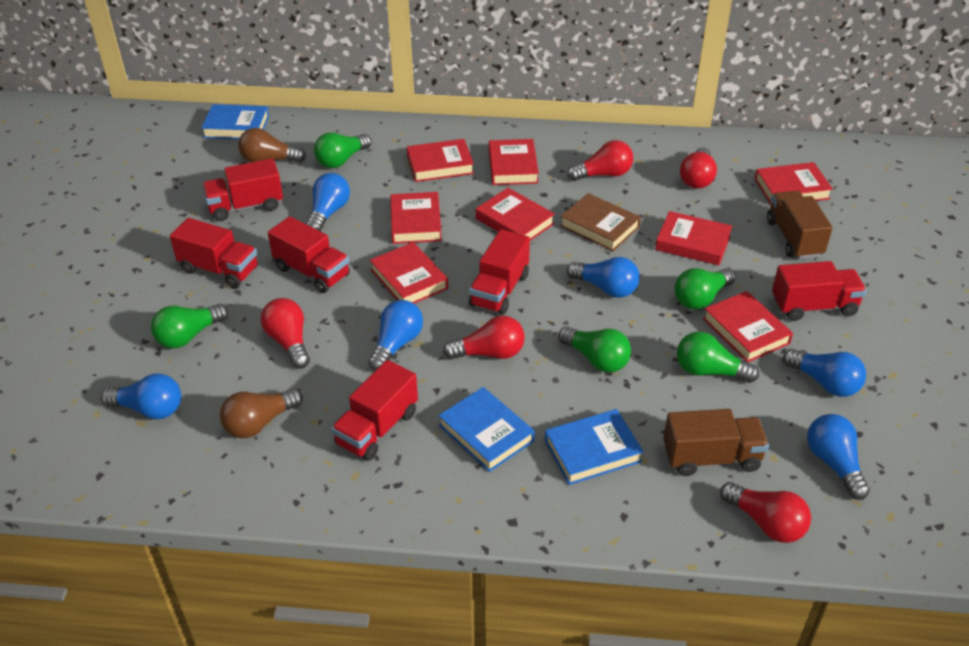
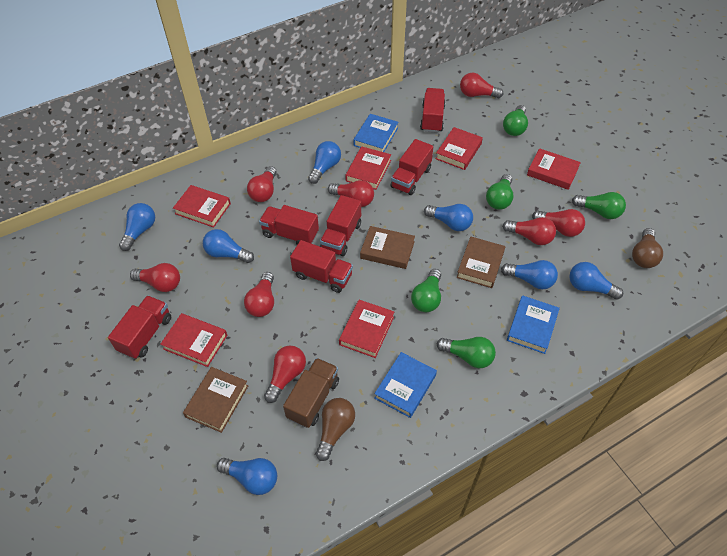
blue light bulb: 6 -> 7
brown book: 1 -> 3
brown truck: 2 -> 1
red book: 8 -> 6
red light bulb: 5 -> 8

